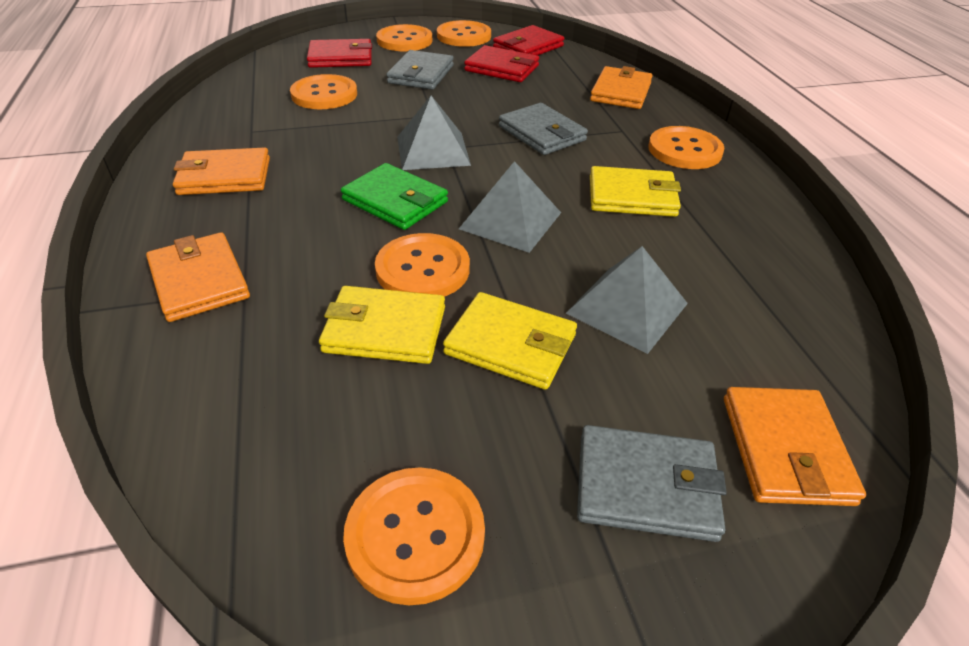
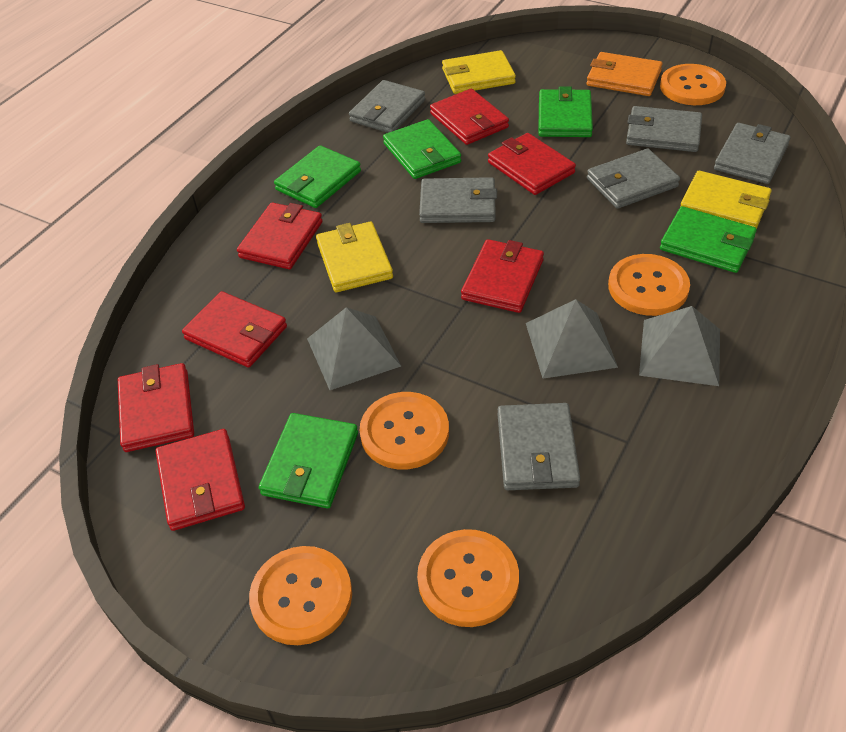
green wallet: 1 -> 5
grey wallet: 3 -> 6
orange button: 6 -> 5
orange wallet: 4 -> 1
red wallet: 3 -> 7

